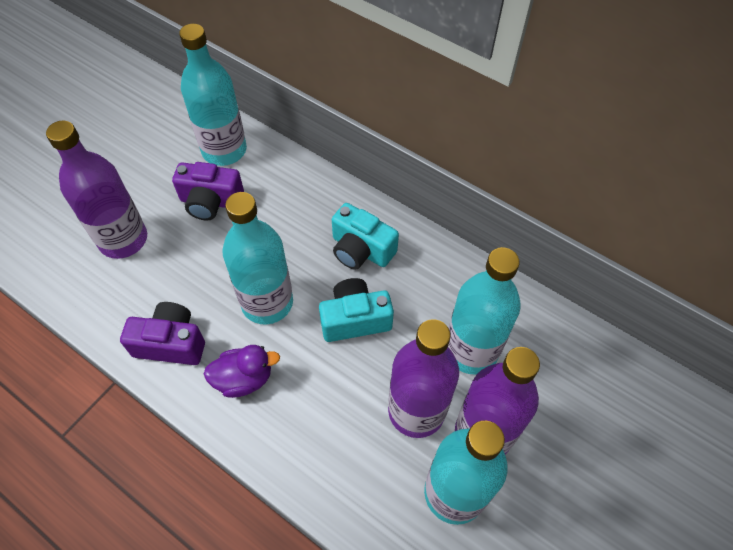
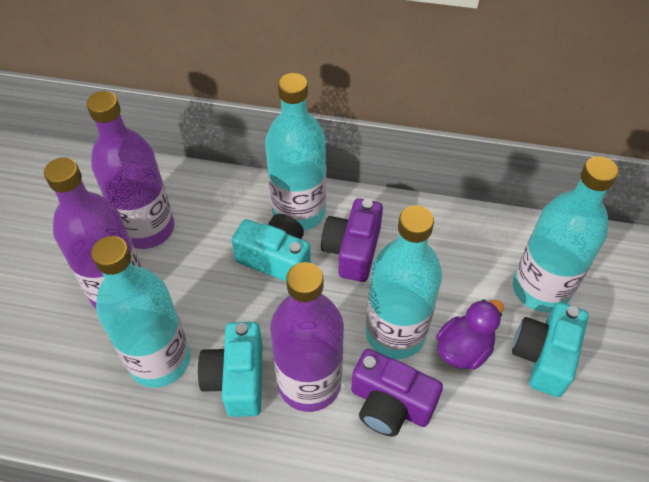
turquoise camera: 2 -> 3

